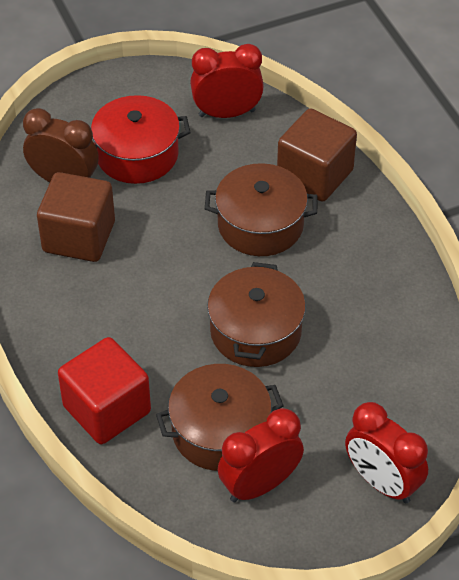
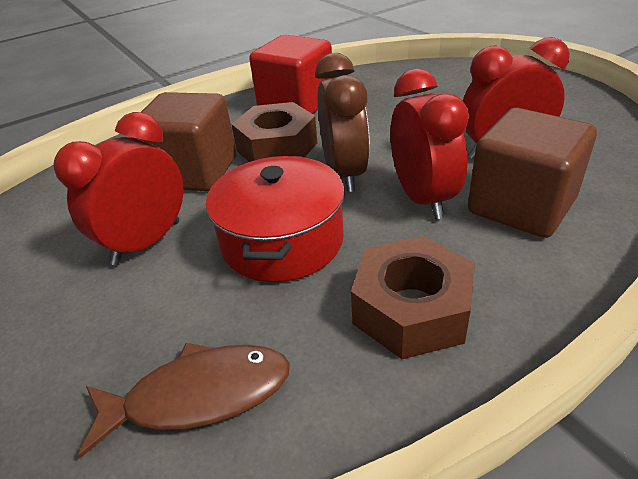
brown fish: 0 -> 1
brown nut: 0 -> 2
brown pot: 3 -> 0

